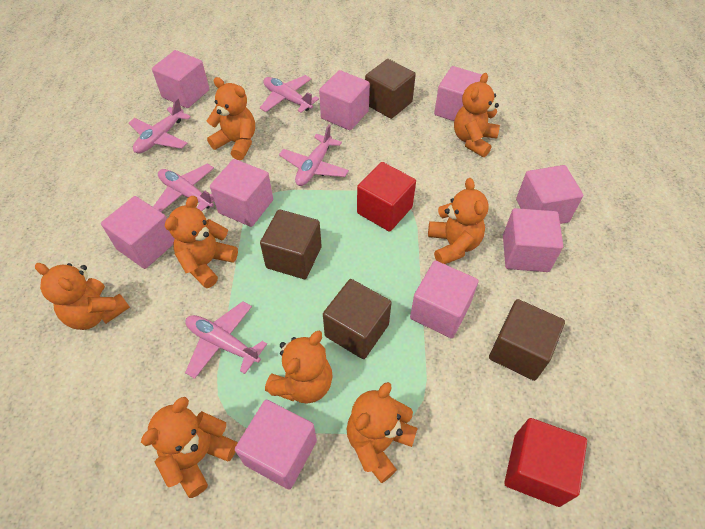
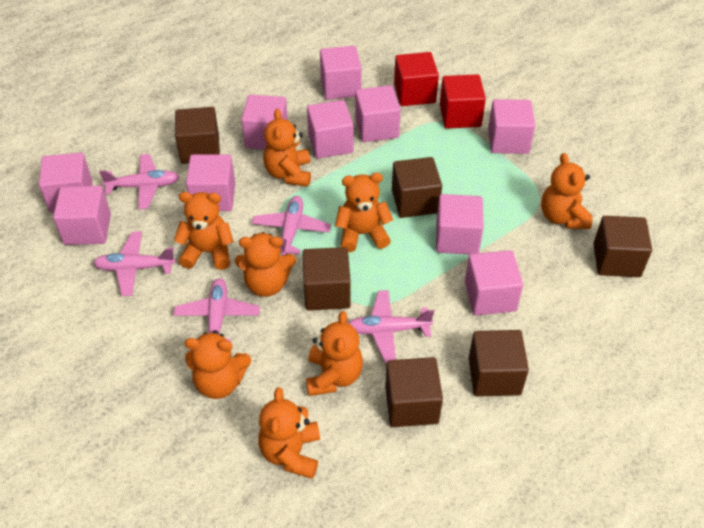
brown cube: 4 -> 6
pink cube: 9 -> 10

